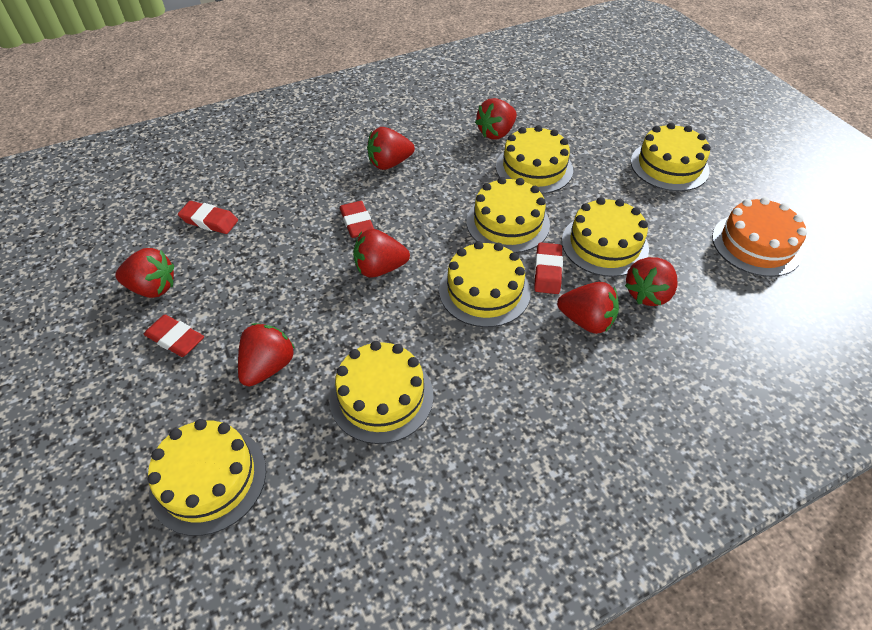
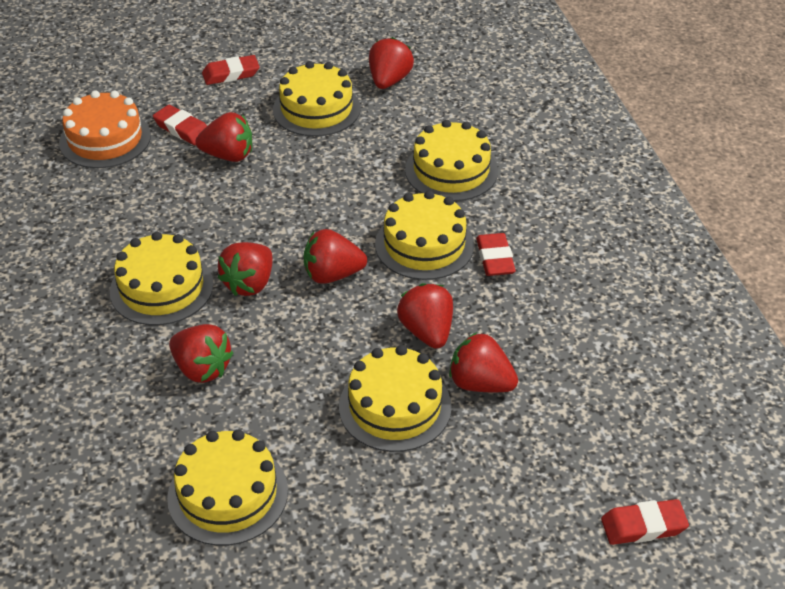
yellow cake: 7 -> 6

